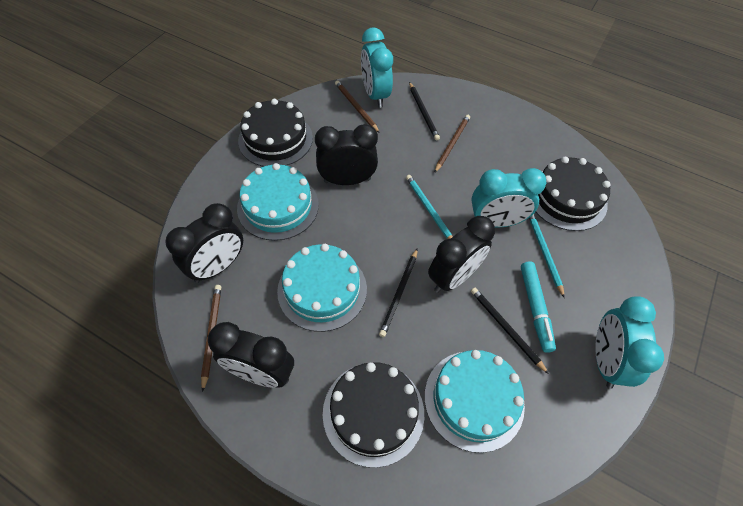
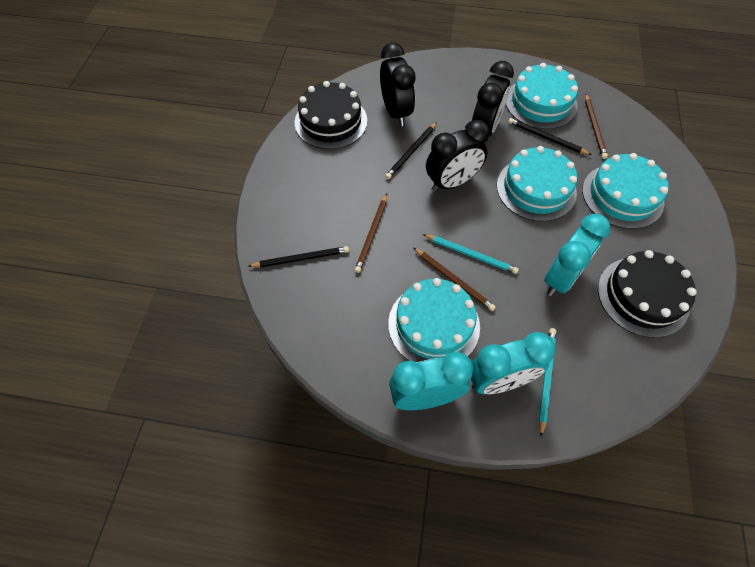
black cake: 3 -> 2
black clock: 4 -> 3
turquoise cake: 3 -> 4
turquoise marker: 1 -> 0

